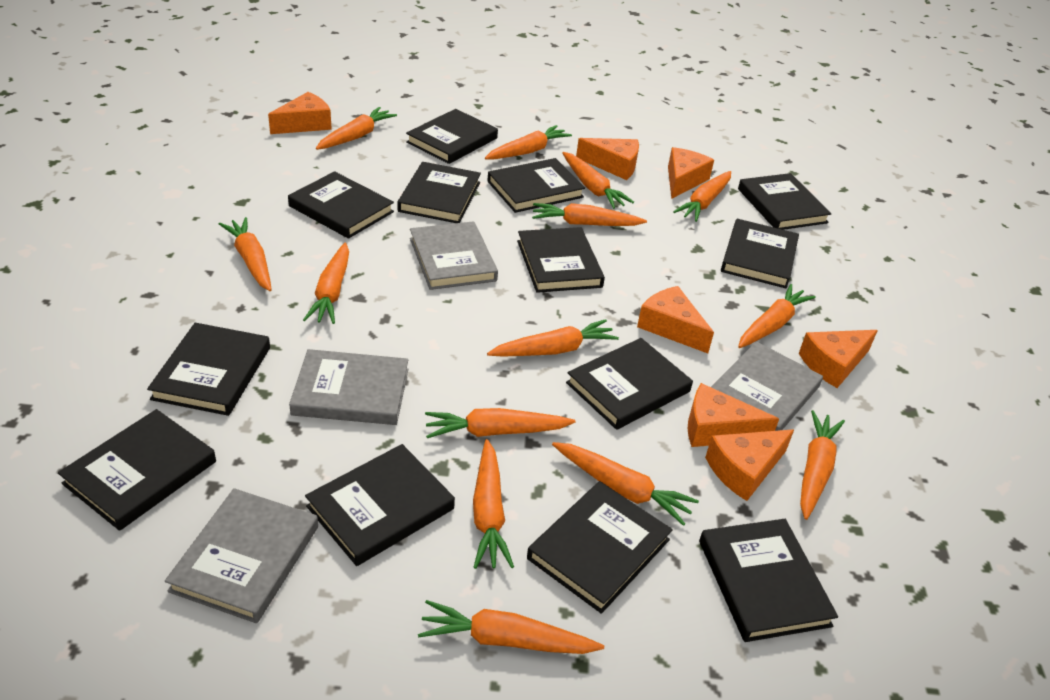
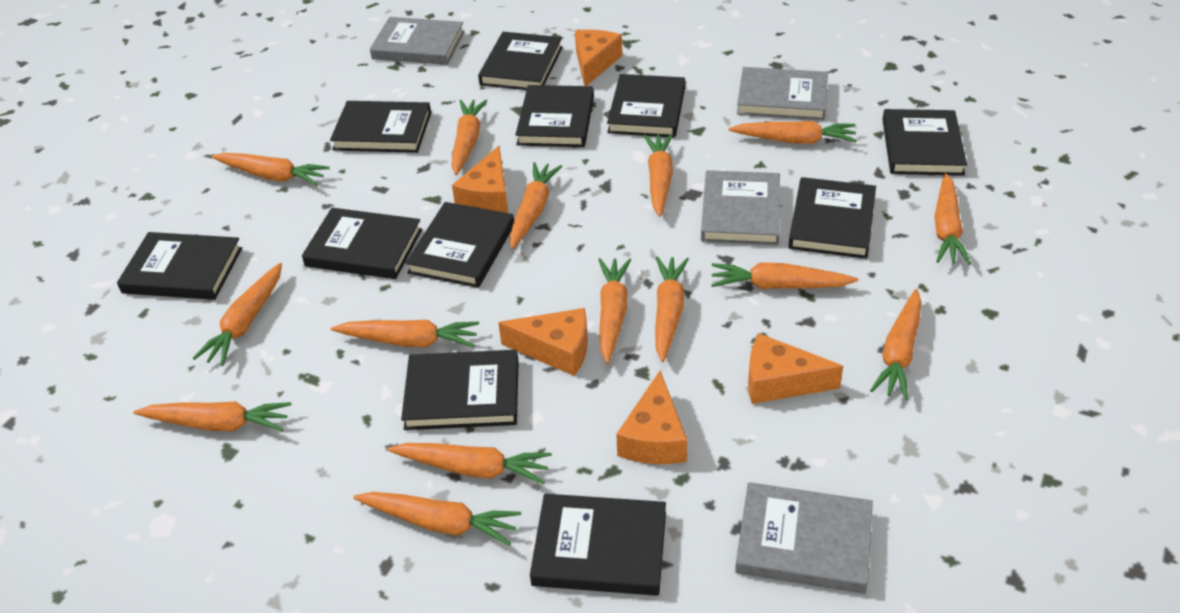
black book: 13 -> 11
orange carrot: 14 -> 15
orange cheese: 7 -> 5

